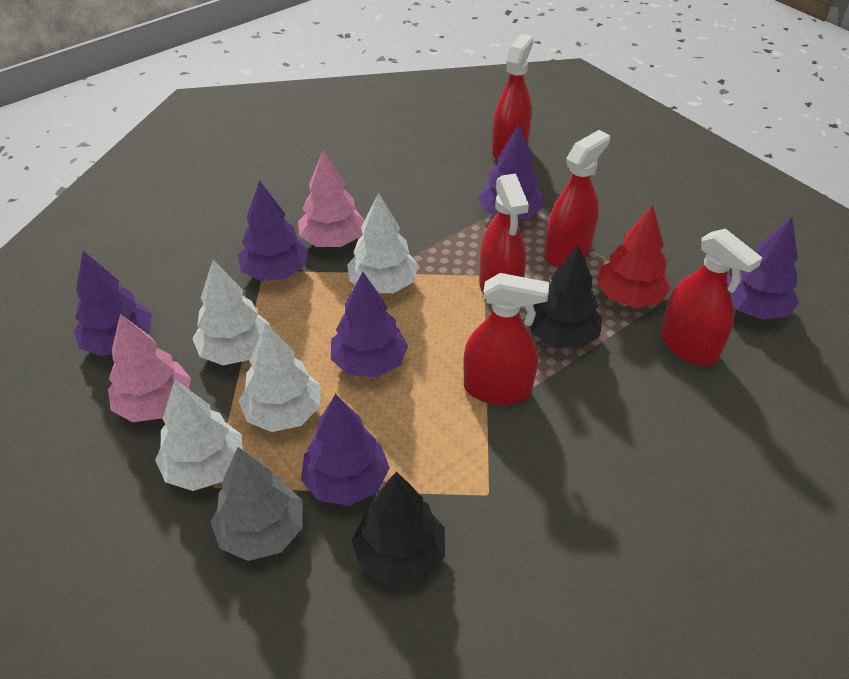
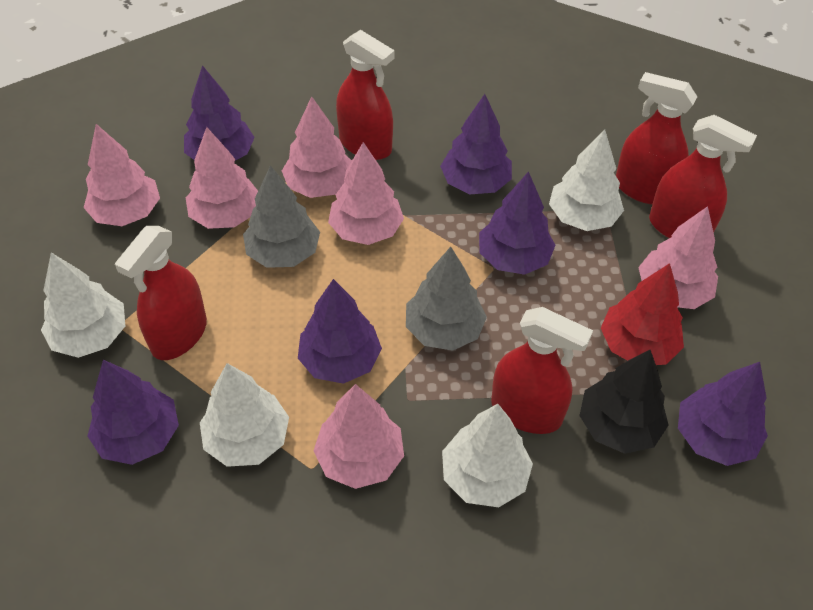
black tree: 2 -> 1
grey tree: 1 -> 2
pink tree: 2 -> 6

